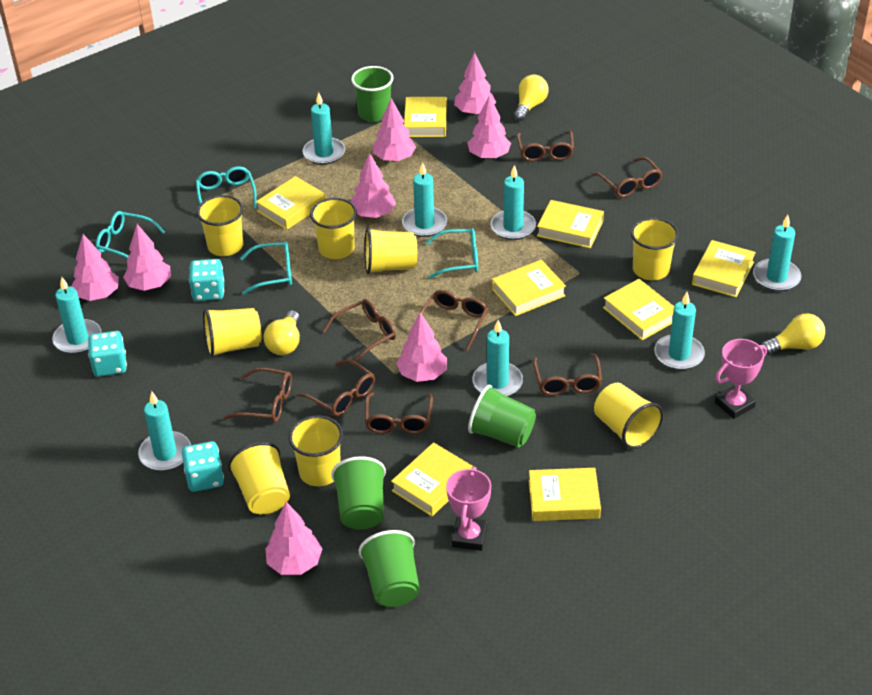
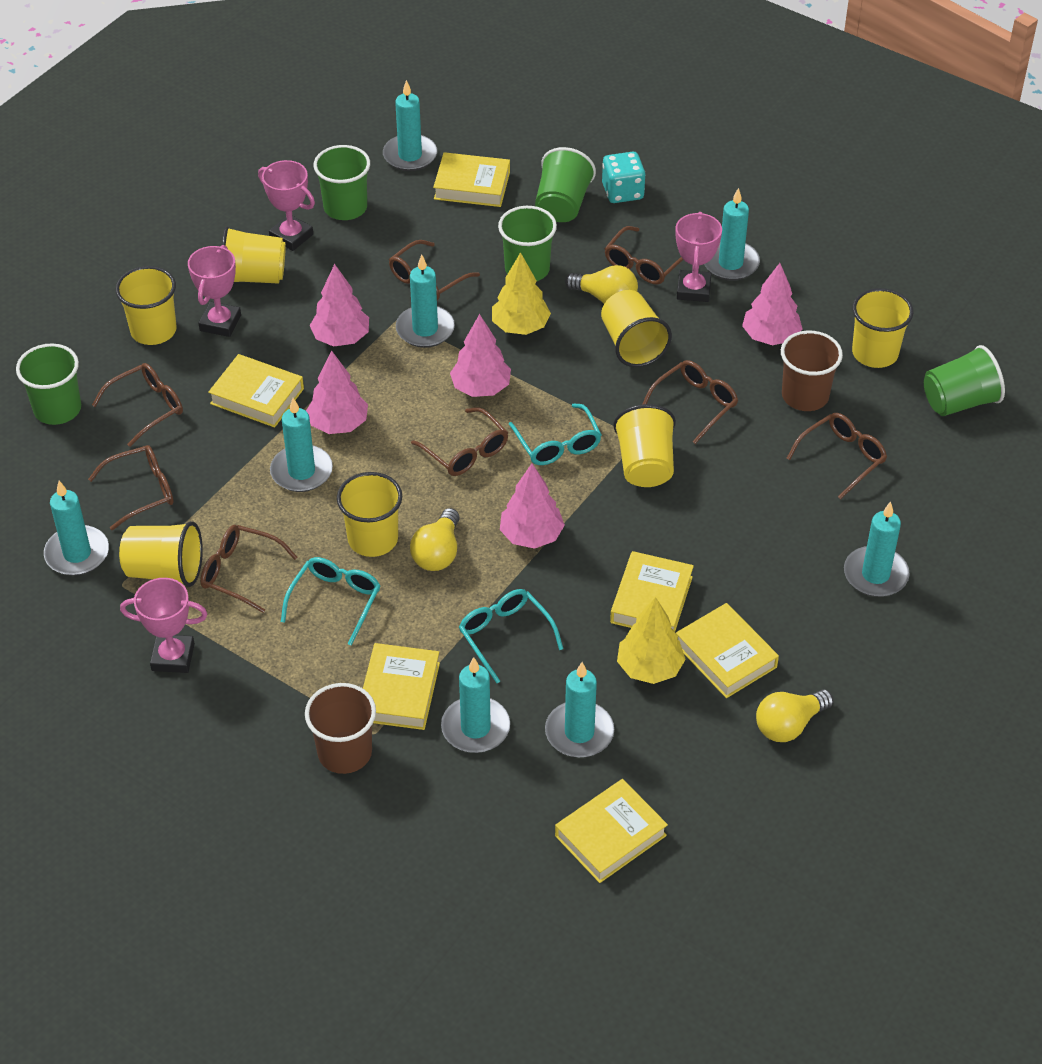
brown cup: 0 -> 2
green cup: 4 -> 5
pink tree: 8 -> 5
pink trophy: 2 -> 4
turquoise dice: 3 -> 1
turquoise glasses: 4 -> 3
yellow book: 8 -> 6
yellow cup: 8 -> 7
yellow tree: 0 -> 2

